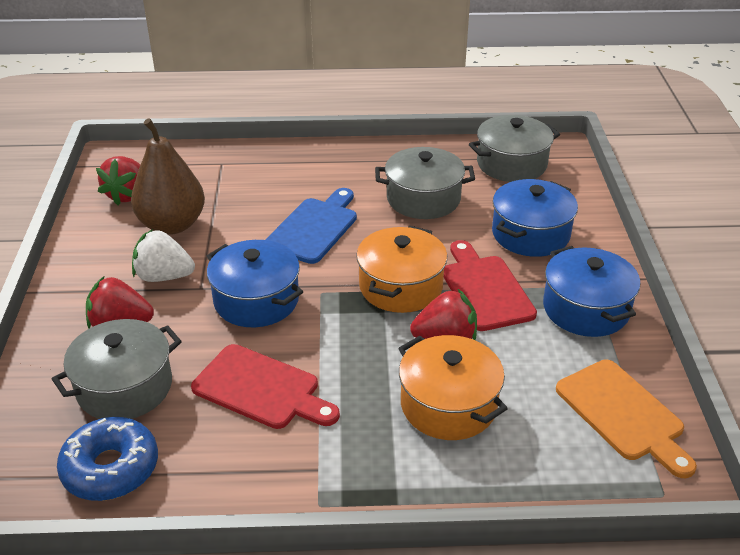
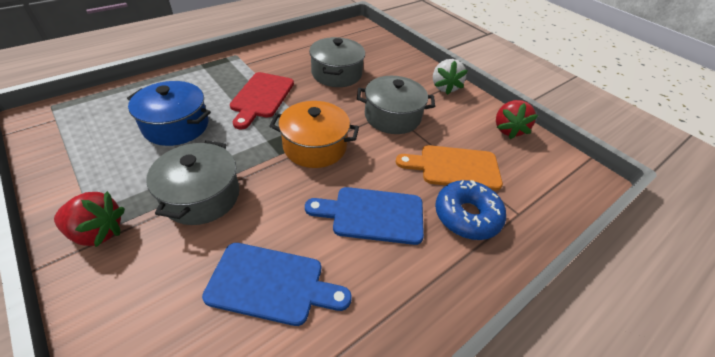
blue cutting board: 1 -> 2
blue pot: 3 -> 1
brown pear: 1 -> 0
orange pot: 2 -> 1
red cutting board: 2 -> 1
red strawberry: 3 -> 2

